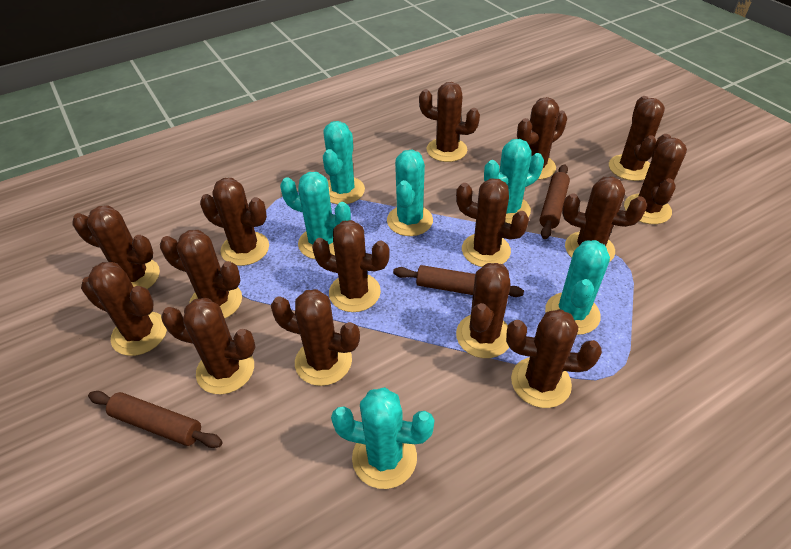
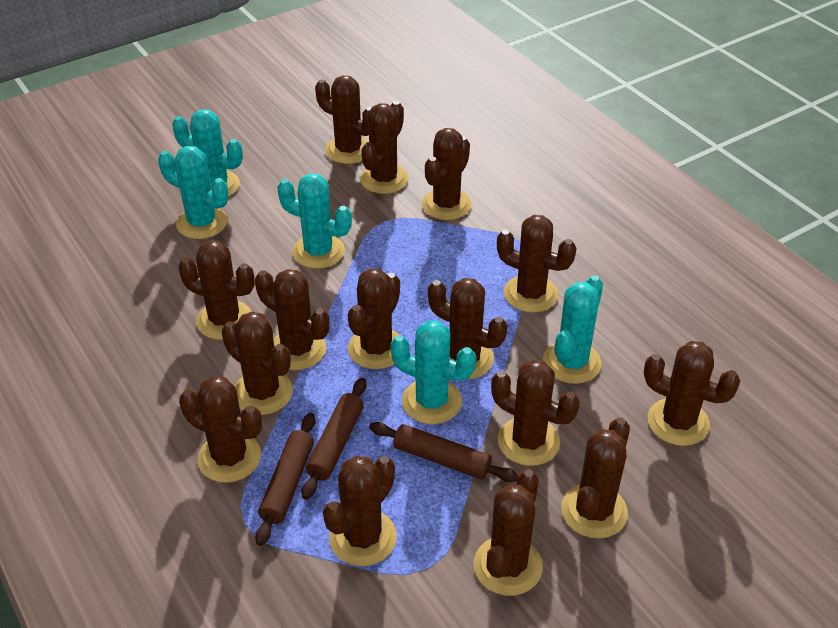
turquoise cactus: 6 -> 5

